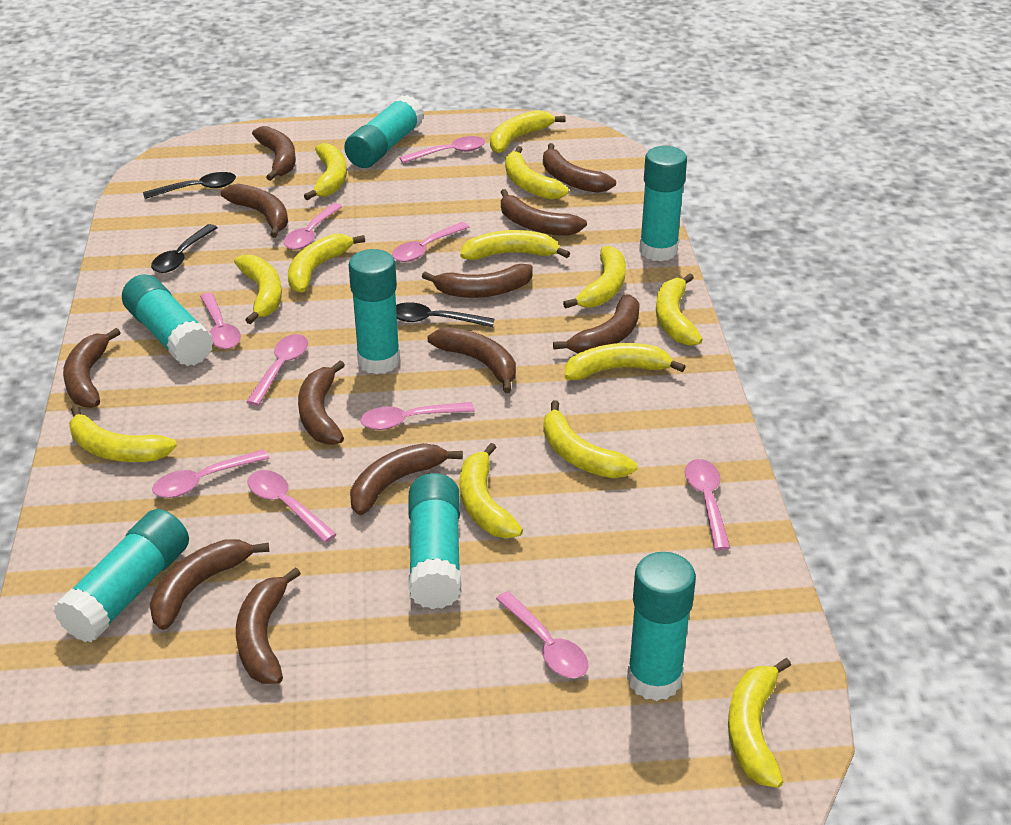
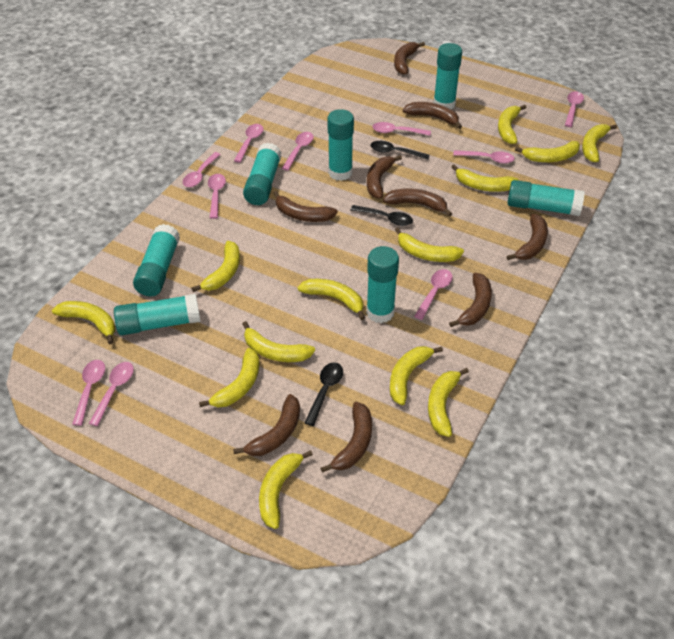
brown banana: 12 -> 9

